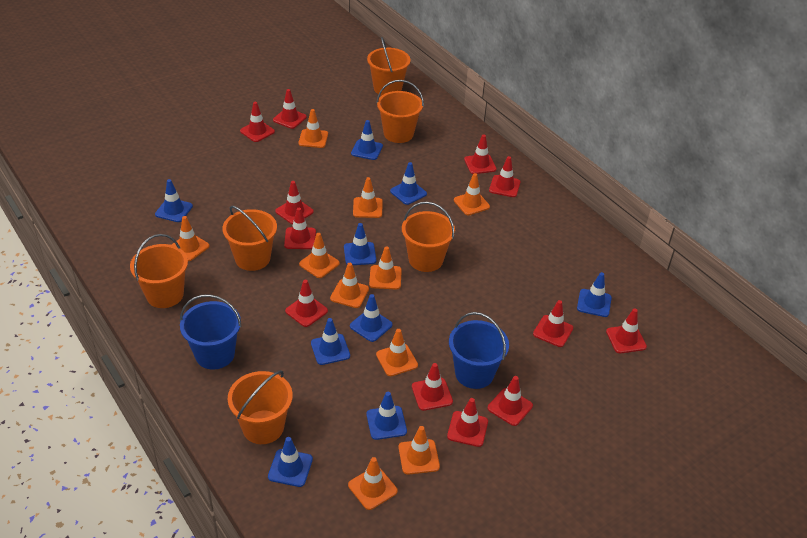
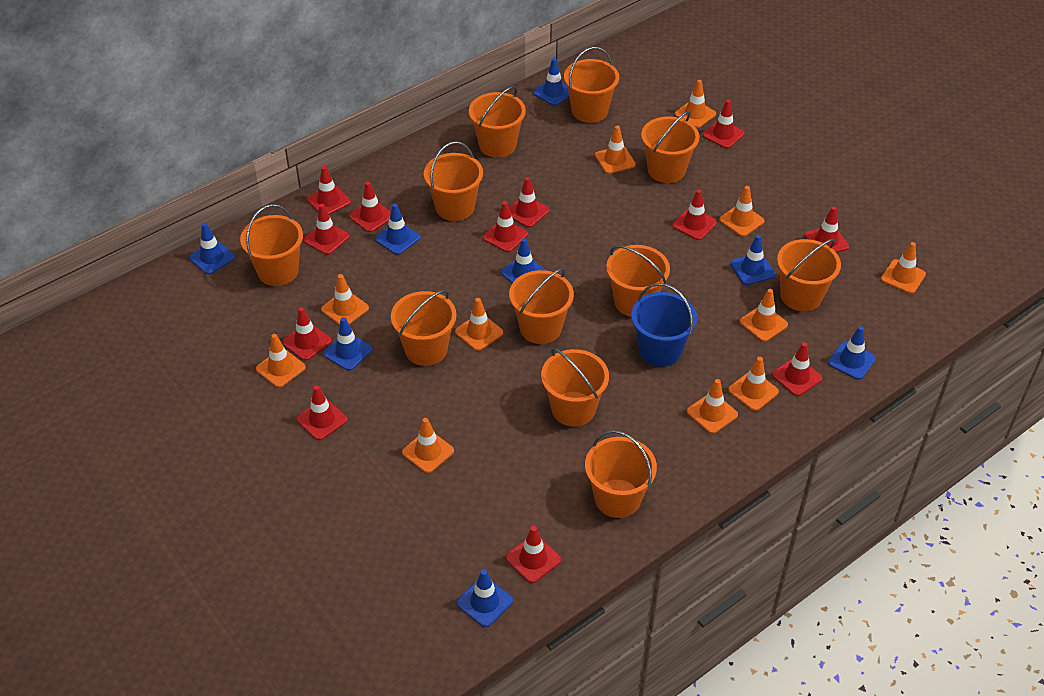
blue bucket: 2 -> 1
blue traffic cone: 9 -> 8
orange bucket: 6 -> 11
orange traffic cone: 10 -> 11

